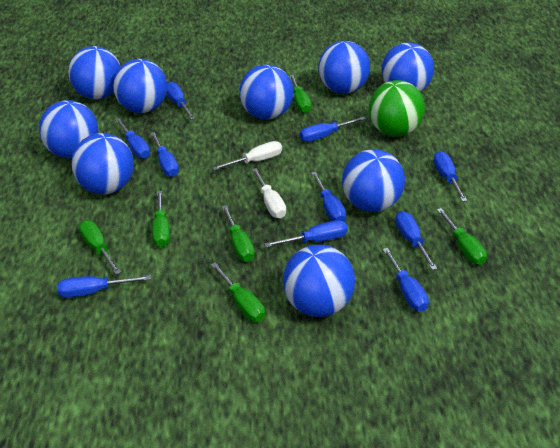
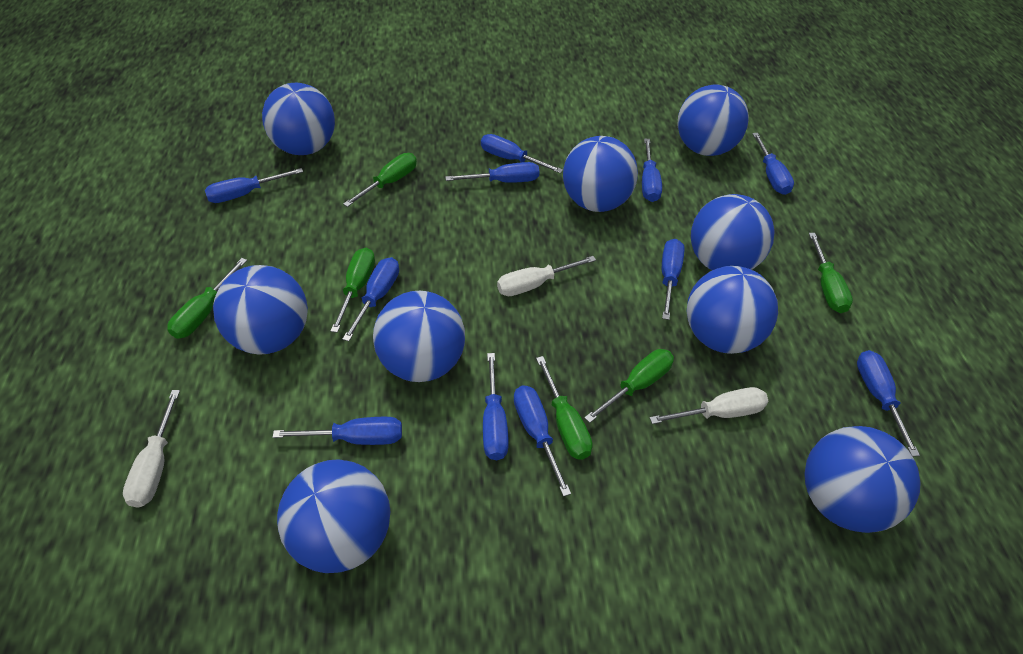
blue screwdriver: 10 -> 11
green ball: 1 -> 0
white screwdriver: 2 -> 3

